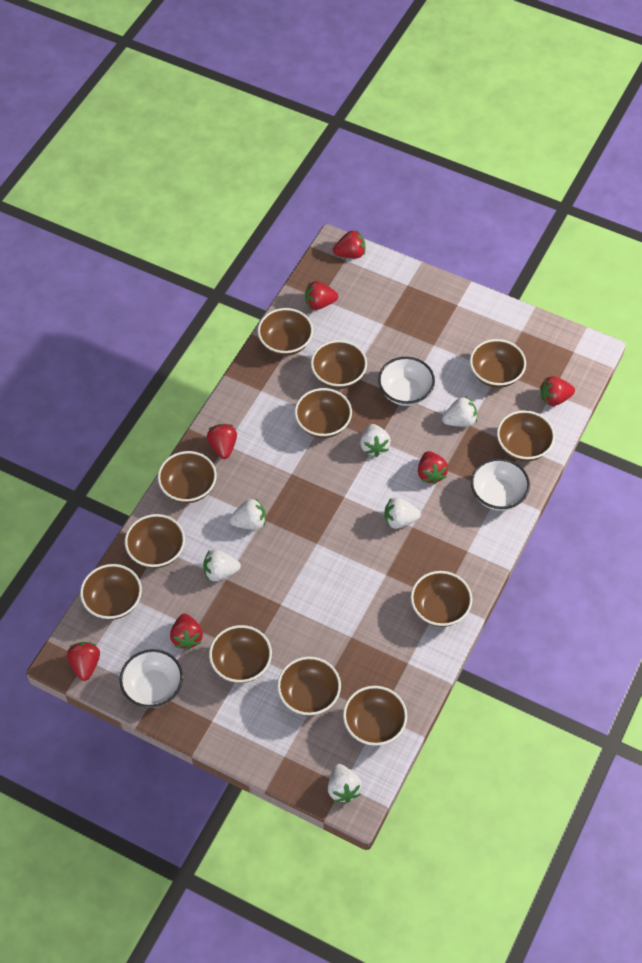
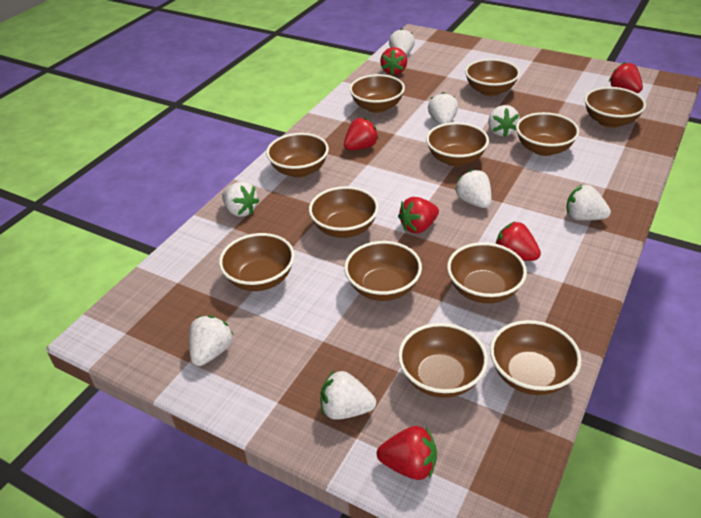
red strawberry: 7 -> 6
white bowl: 3 -> 0
white strawberry: 6 -> 8

